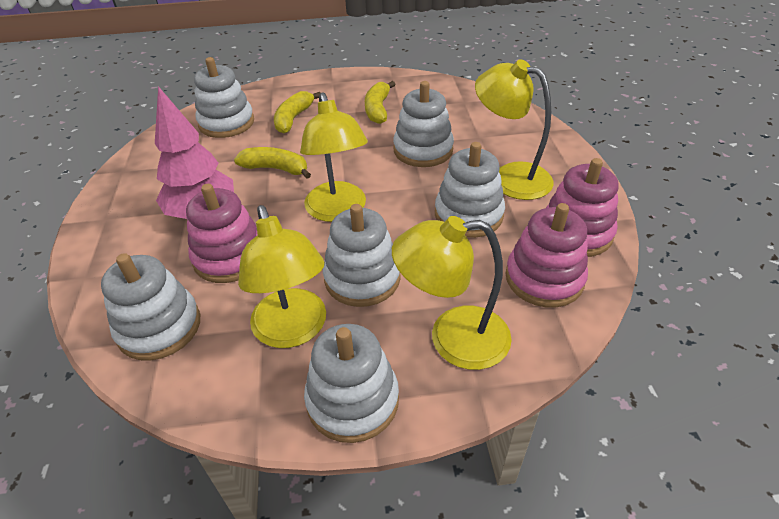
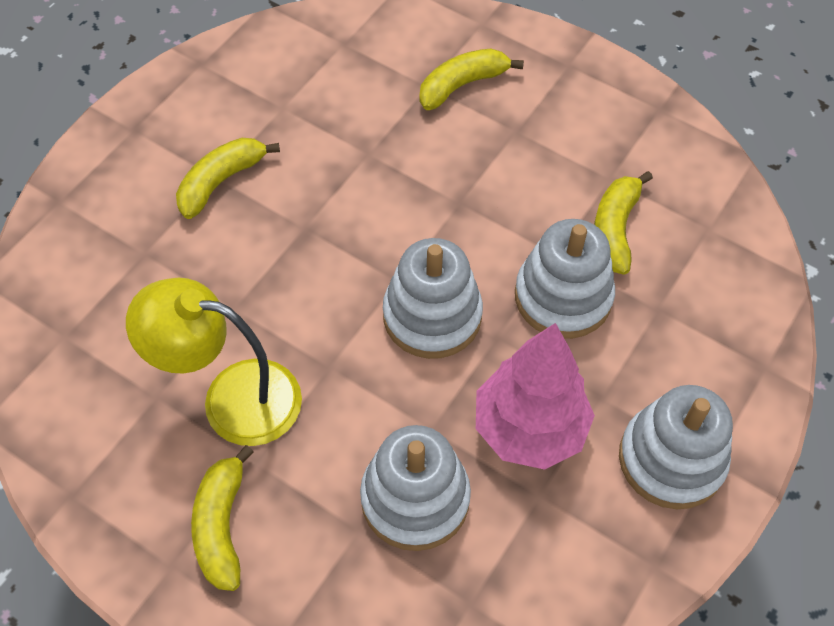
pink stacking toy: 3 -> 0
white stacking toy: 6 -> 4
yellow banana: 3 -> 4
yellow lamp: 4 -> 1

